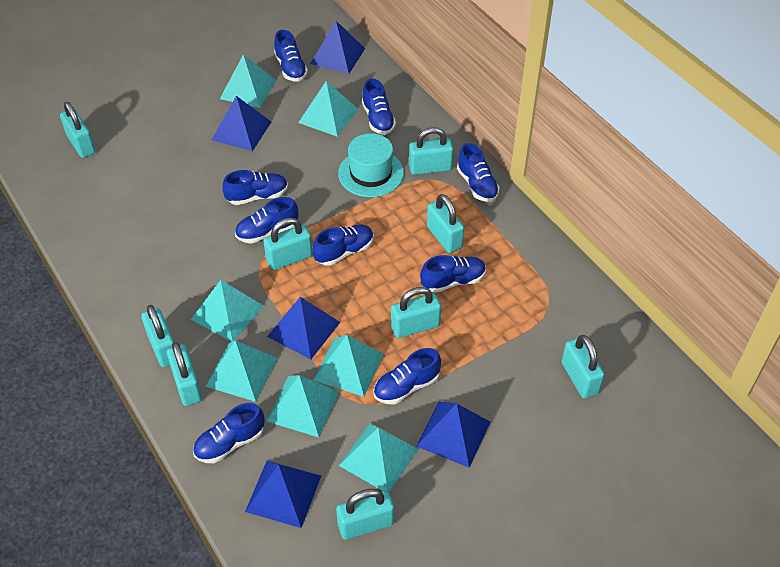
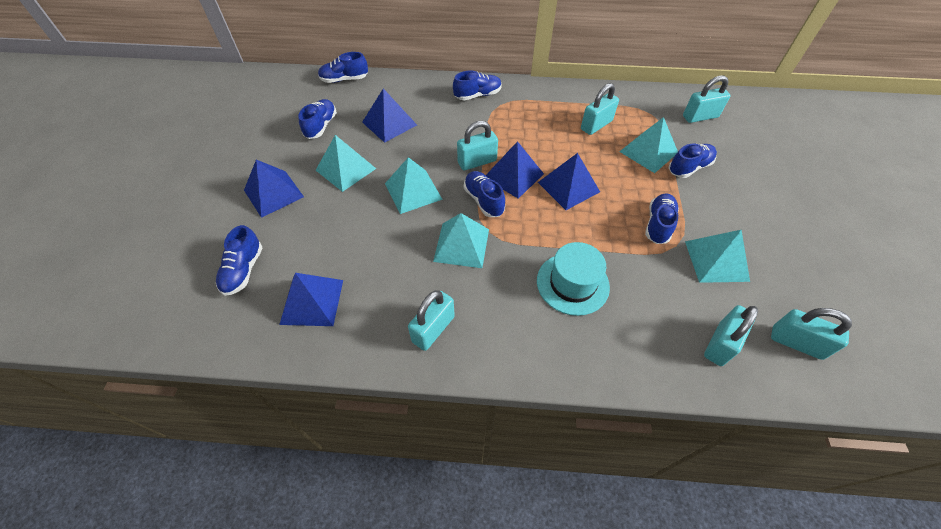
blue shoe: 9 -> 7
turquoise padlock: 9 -> 6
turquoise pyramid: 7 -> 5

